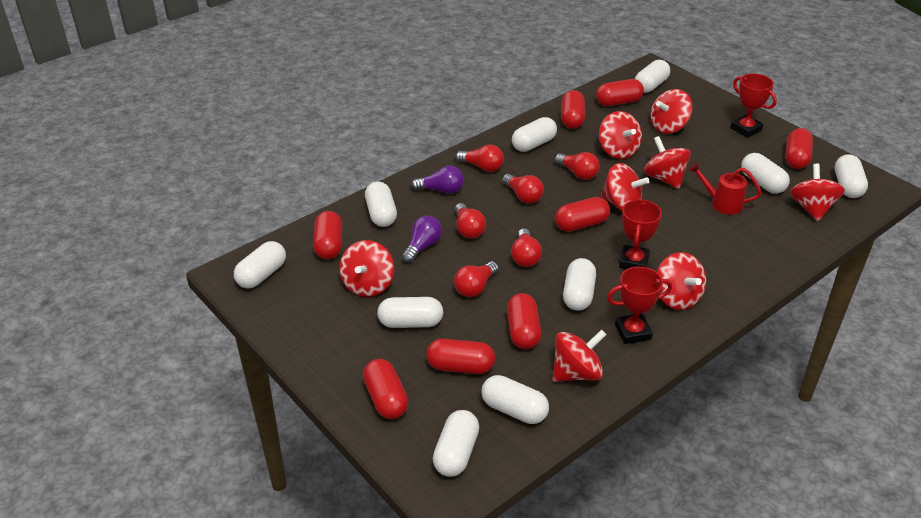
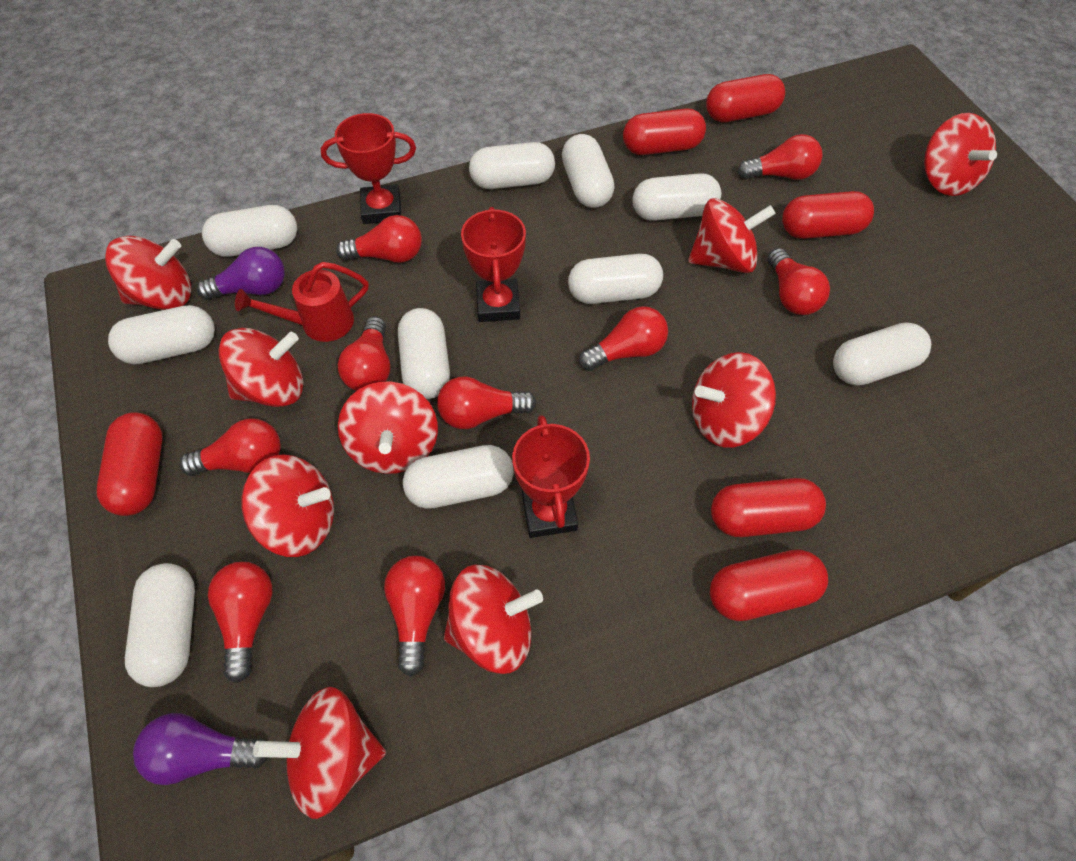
red capsule: 8 -> 6
red light bulb: 6 -> 9
red spinning top: 8 -> 9

